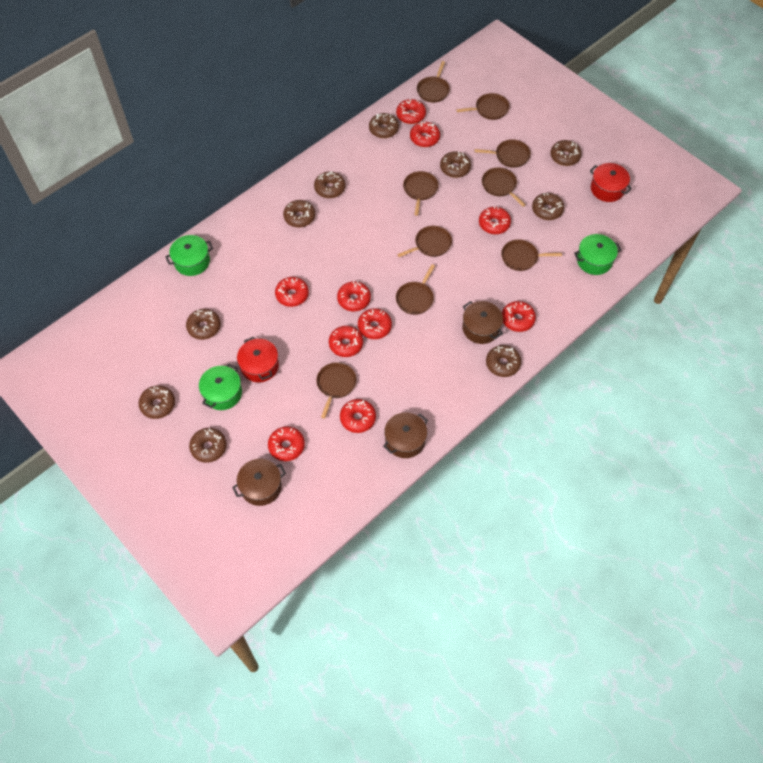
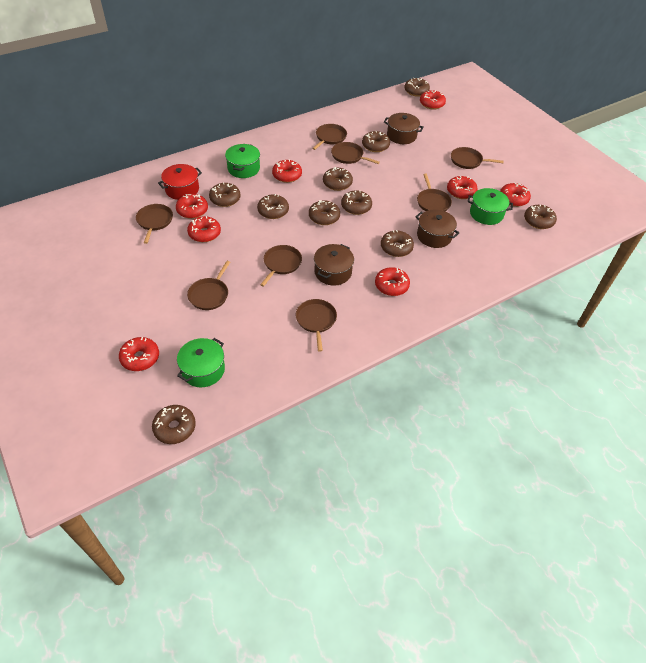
brown pan: 9 -> 8
red donut: 10 -> 8
red pot: 2 -> 1

